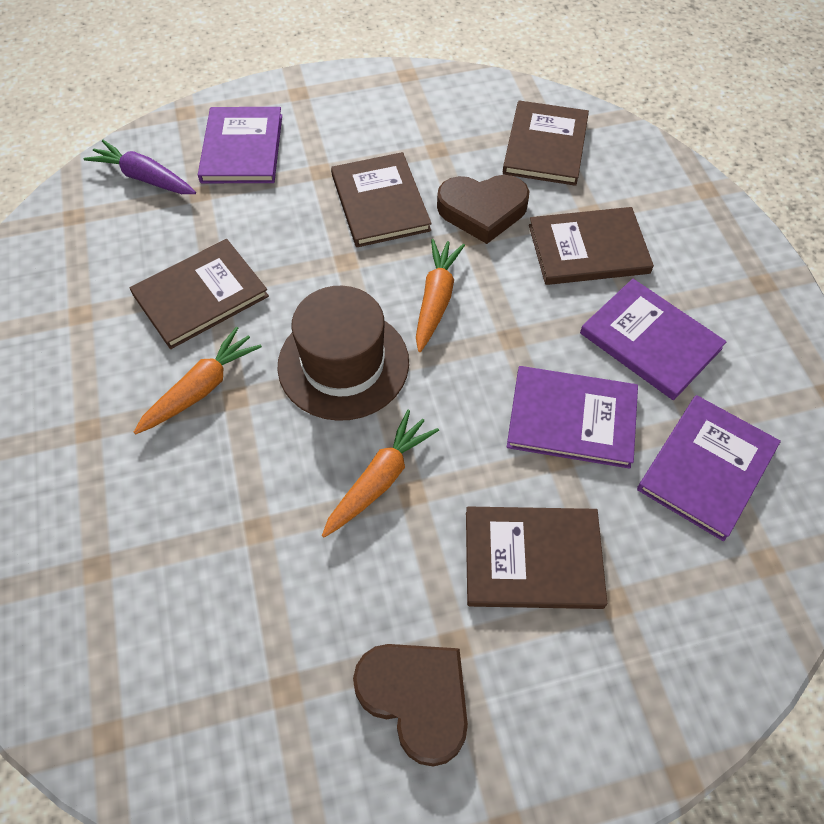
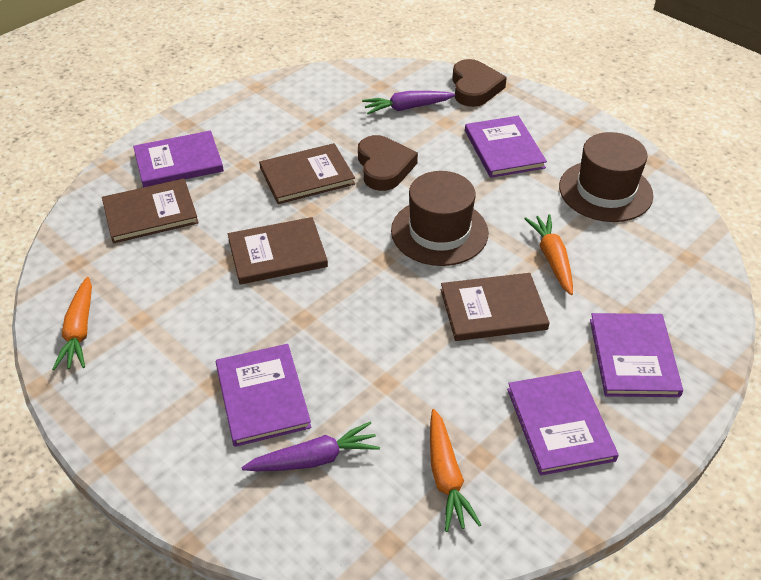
brown book: 5 -> 4
brown hat: 1 -> 2
purple book: 4 -> 5
purple carrot: 1 -> 2

